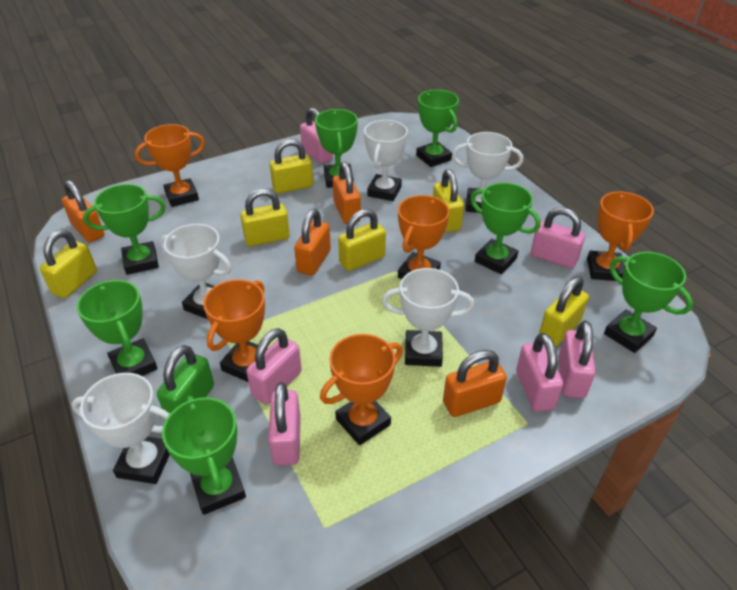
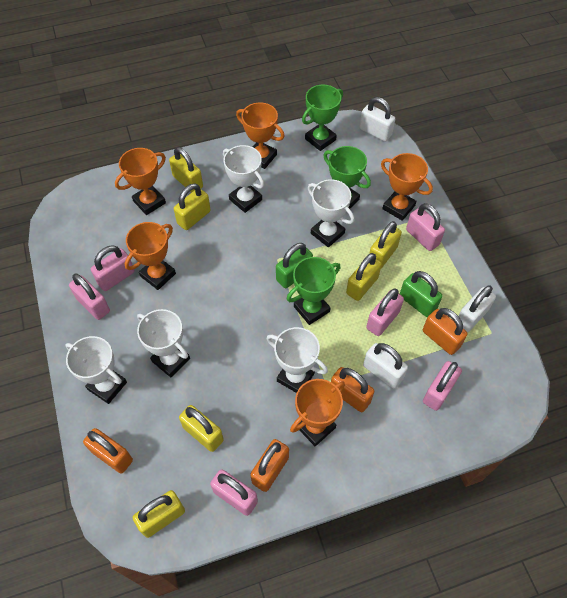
green padlock: 1 -> 2
green trophy: 7 -> 3
white padlock: 0 -> 3

